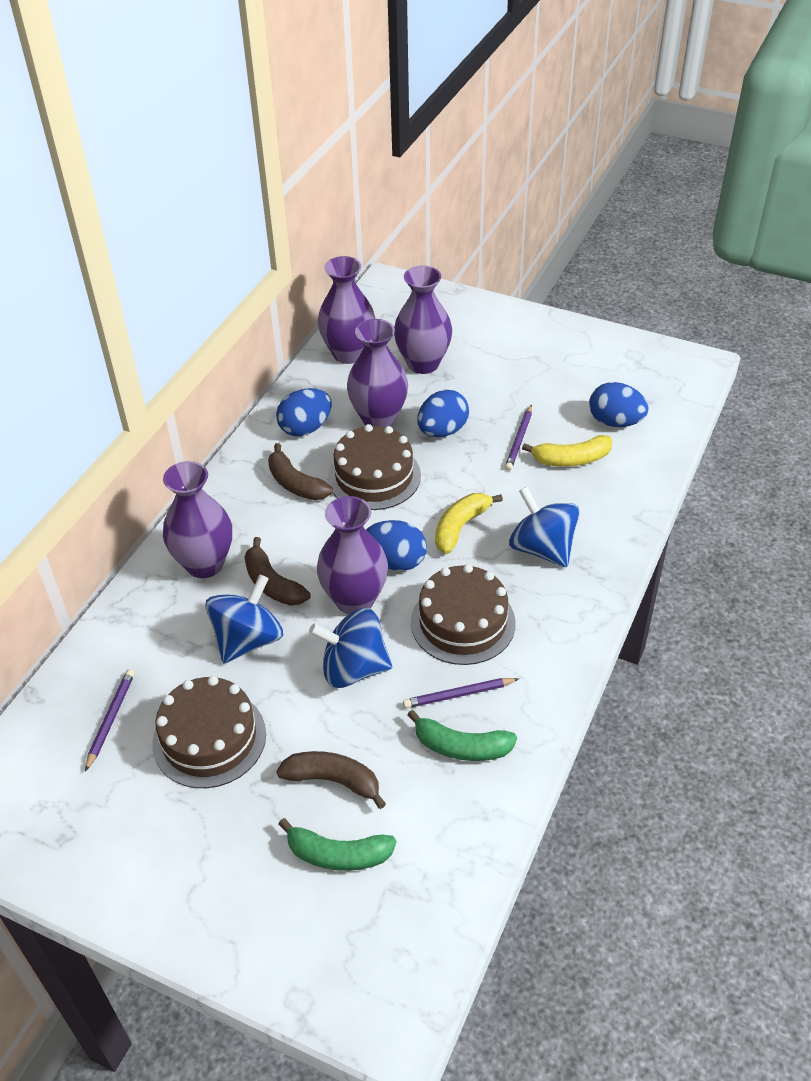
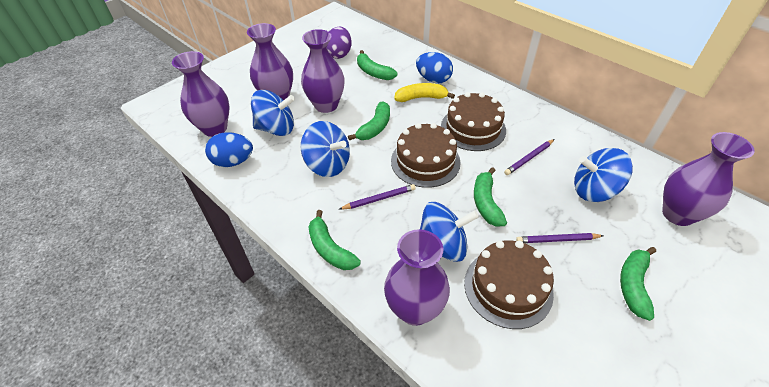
blue egg: 4 -> 2
blue spinning top: 3 -> 4
brown banana: 3 -> 0
green banana: 2 -> 5
purple egg: 0 -> 1
yellow banana: 2 -> 1

